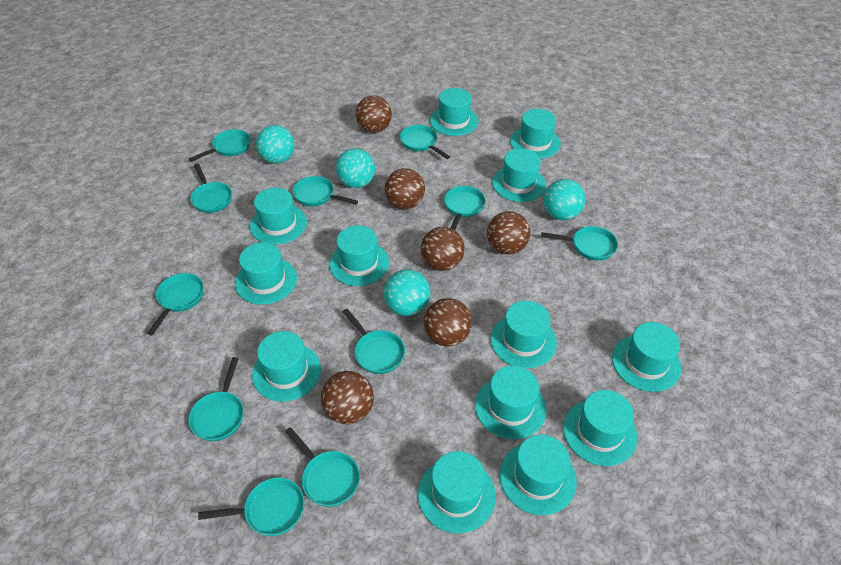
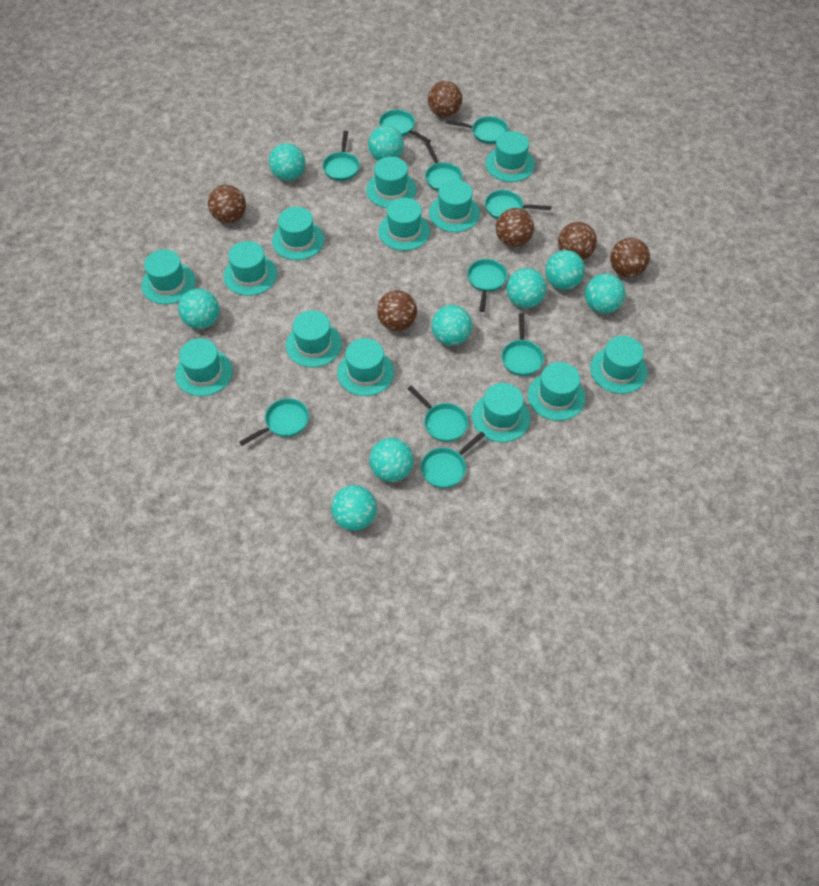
turquoise ball: 4 -> 9
turquoise pan: 11 -> 10

